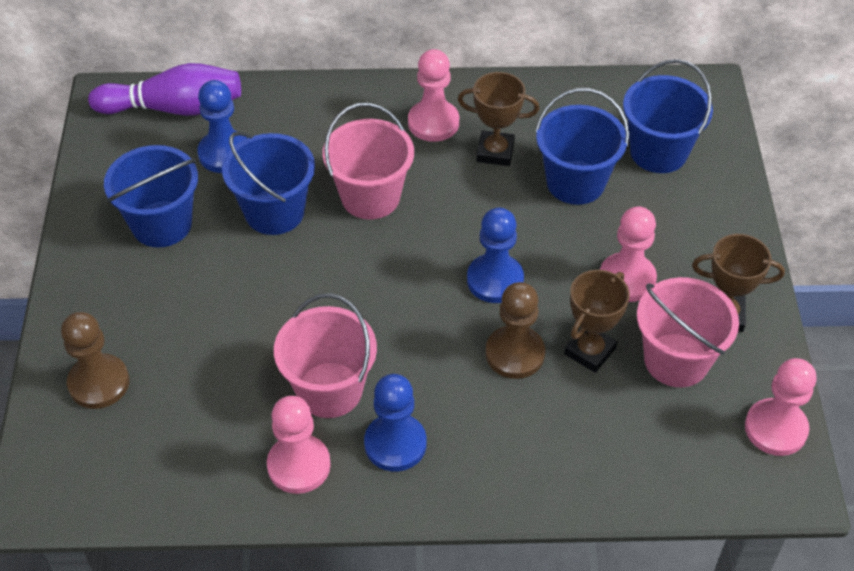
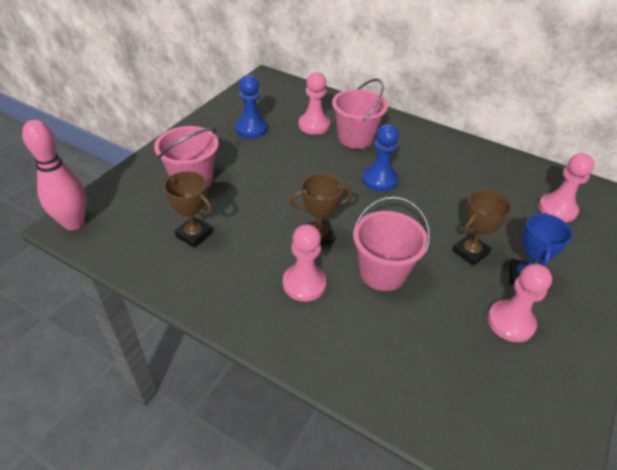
blue bucket: 4 -> 0
blue pawn: 3 -> 2
blue trophy: 0 -> 1
brown pawn: 2 -> 0
pink bowling pin: 0 -> 1
purple bowling pin: 1 -> 0

